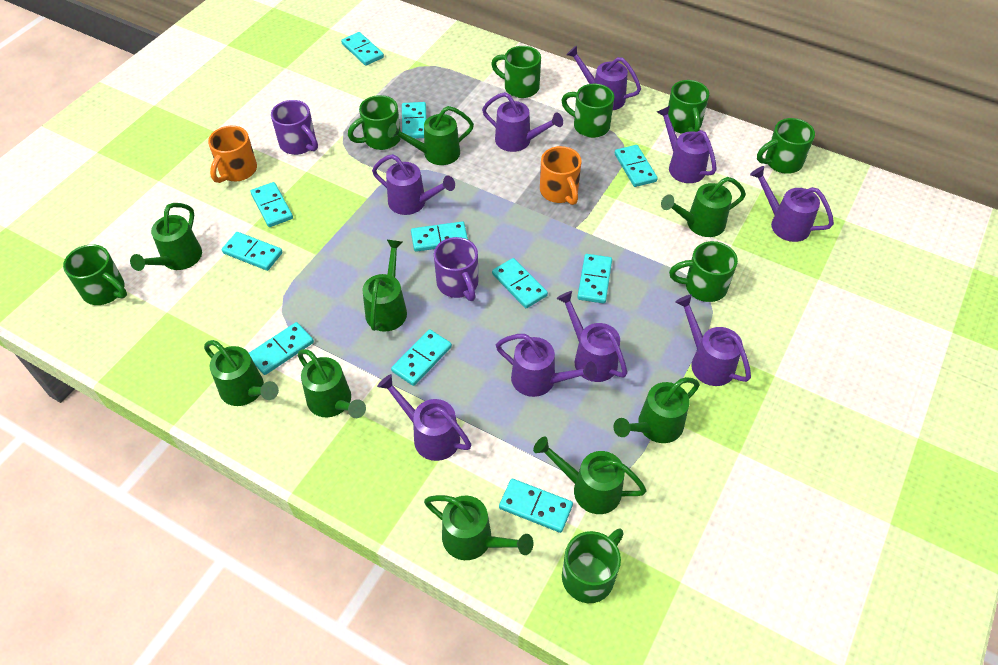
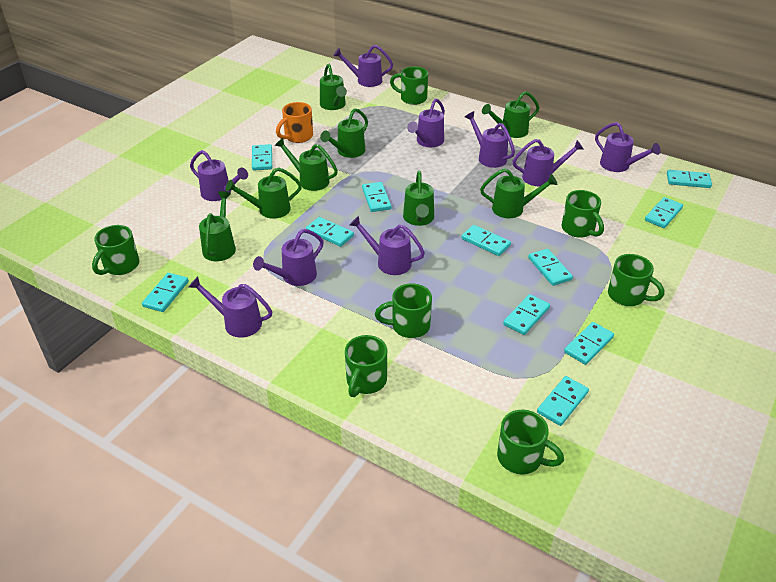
green mug: 8 -> 7
green watering can: 9 -> 8
orange mug: 2 -> 1
purple mug: 2 -> 0

